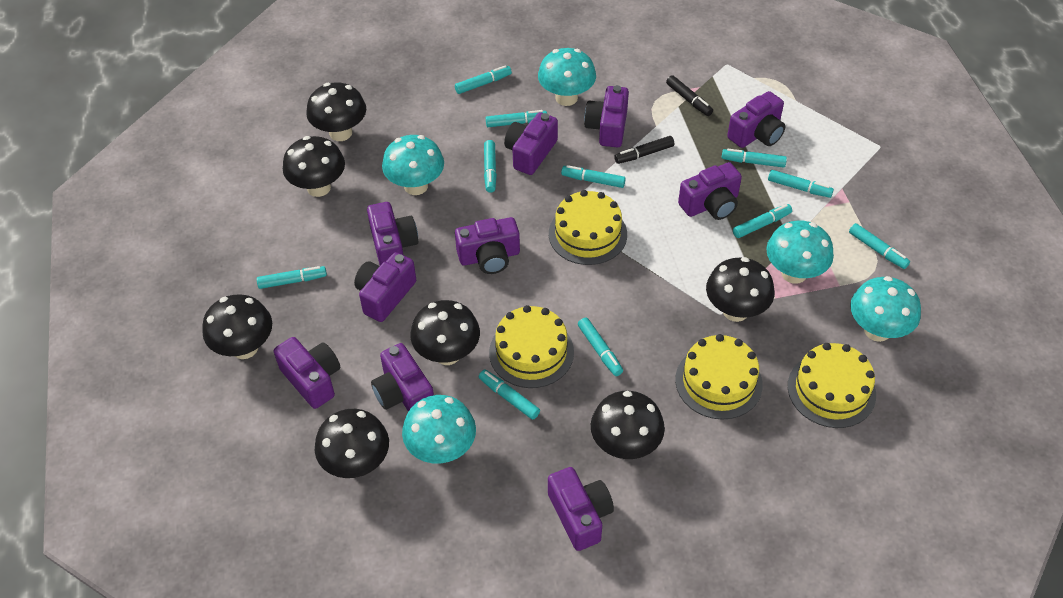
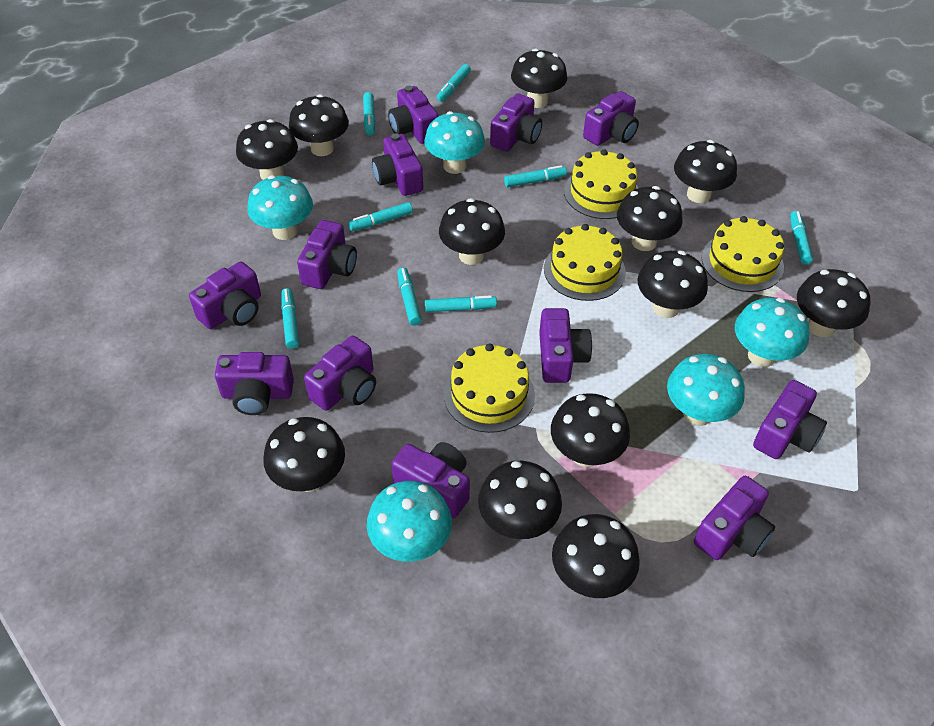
black marker: 2 -> 0
black mushroom: 7 -> 12
purple camera: 10 -> 12
turquoise marker: 11 -> 8

